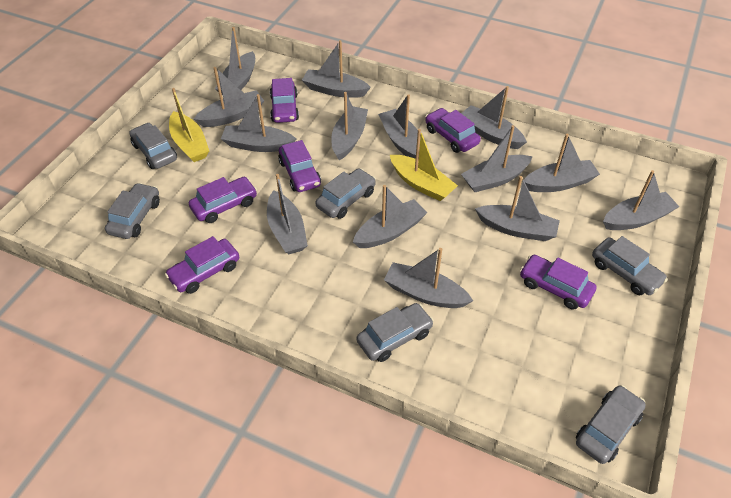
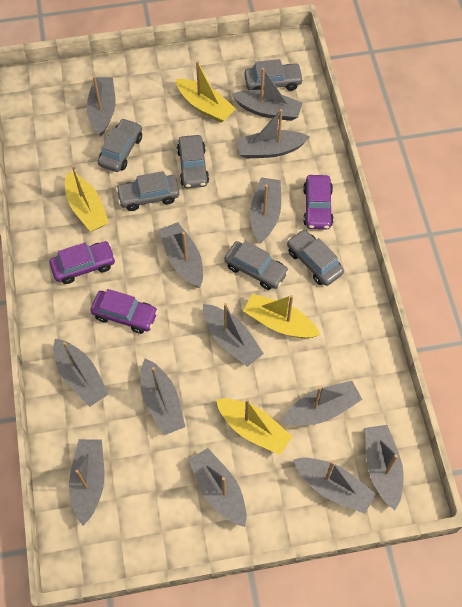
grey boat: 14 -> 13
purple car: 6 -> 3
yellow boat: 2 -> 4

